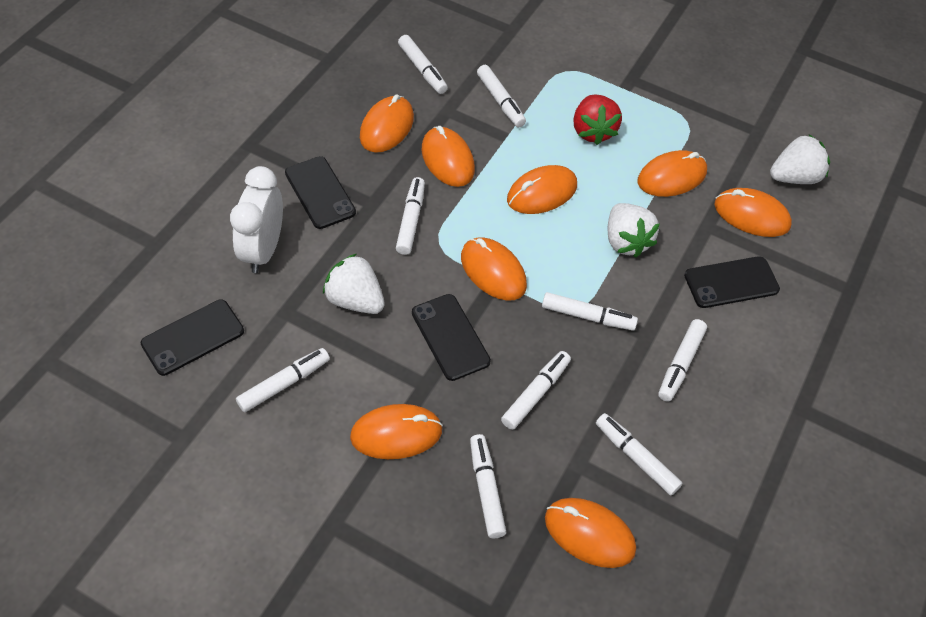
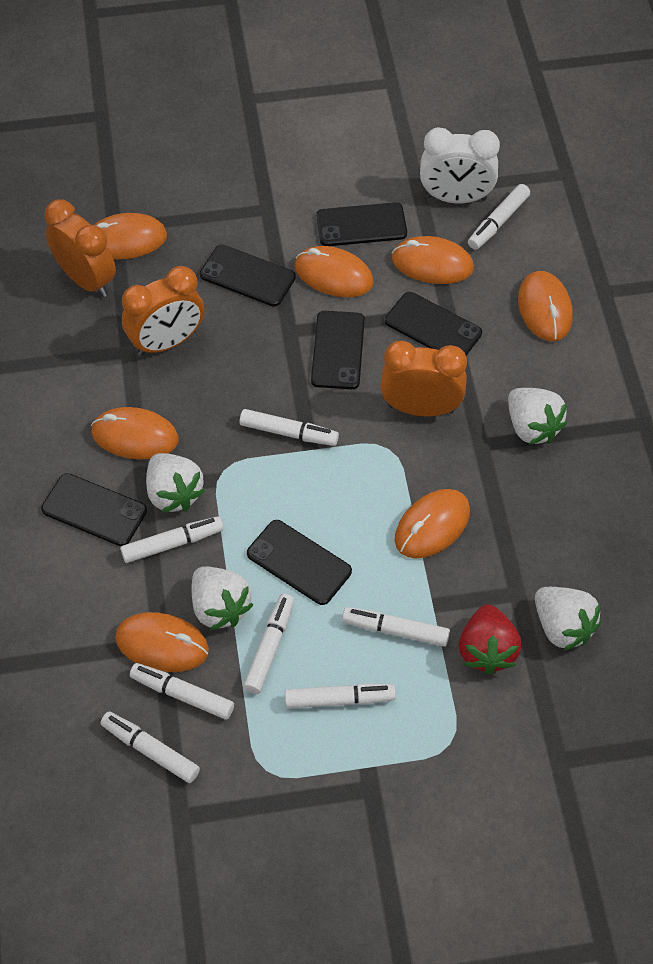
black phone: 4 -> 6
orange clock: 0 -> 3
orange mouse: 8 -> 7
white marker: 9 -> 8
white strawberry: 3 -> 4

